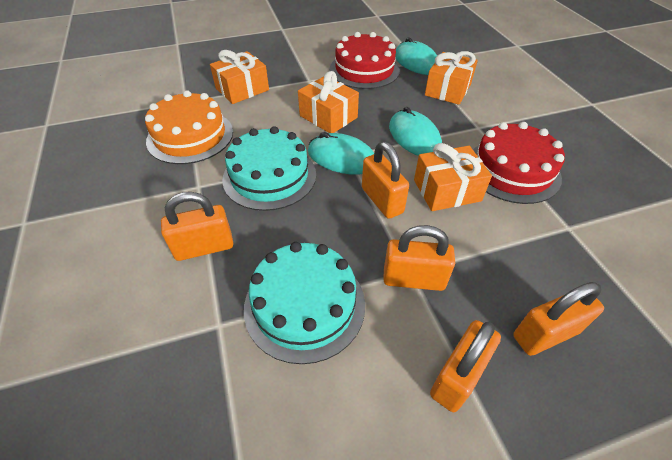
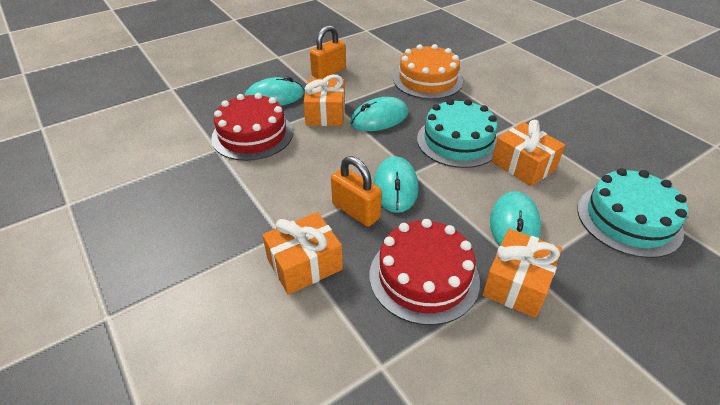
orange padlock: 5 -> 2
turquoise mouse: 3 -> 4

